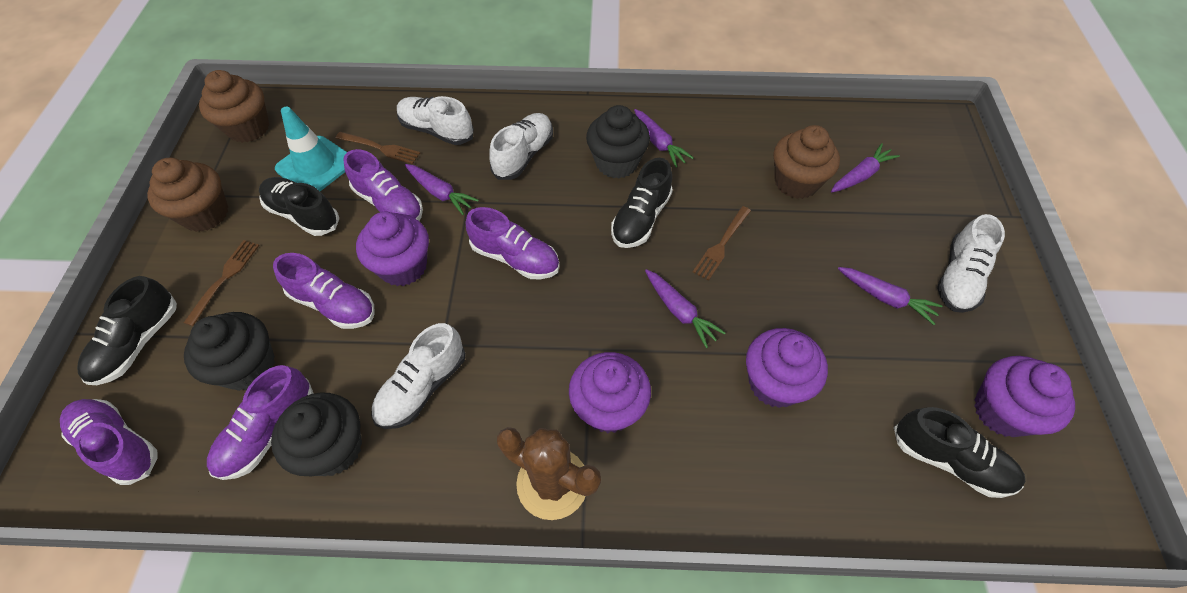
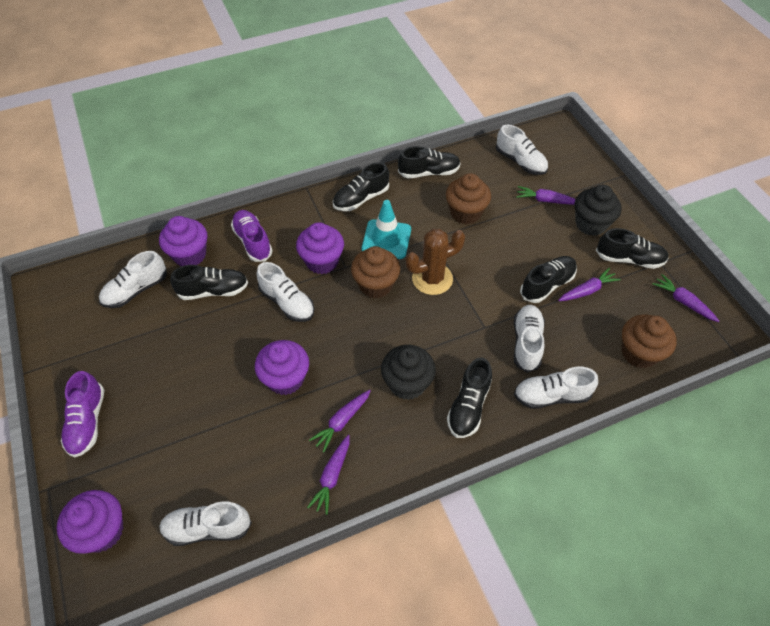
black cupcake: 3 -> 2
black shoe: 4 -> 6
brown fork: 3 -> 0
purple shoe: 5 -> 2
white shoe: 4 -> 6

